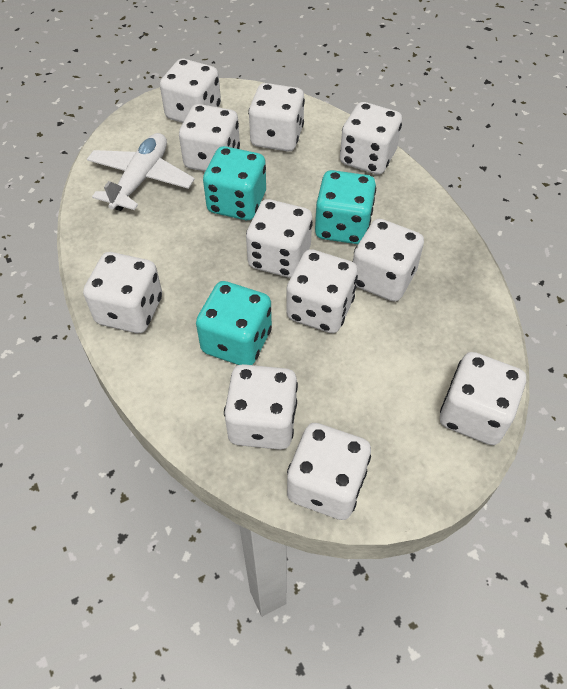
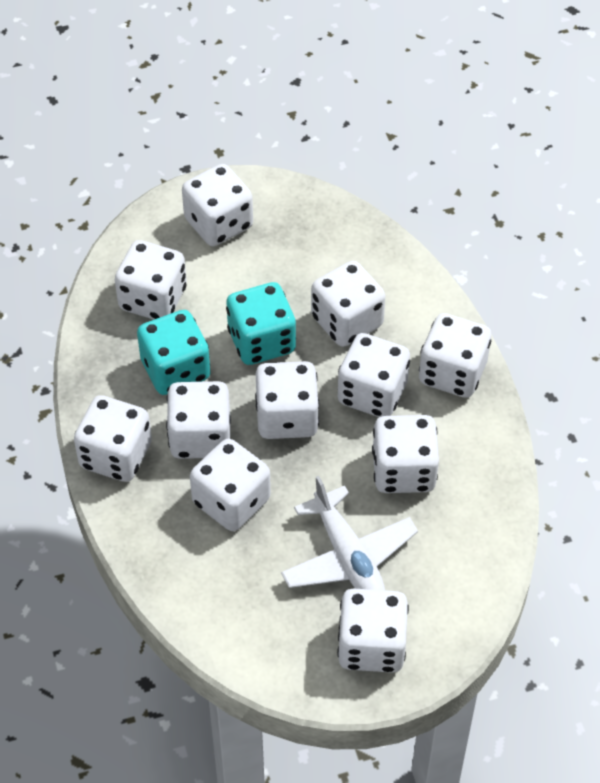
turquoise dice: 3 -> 2

